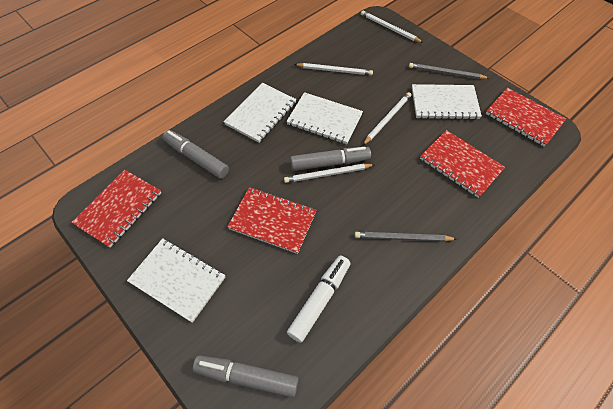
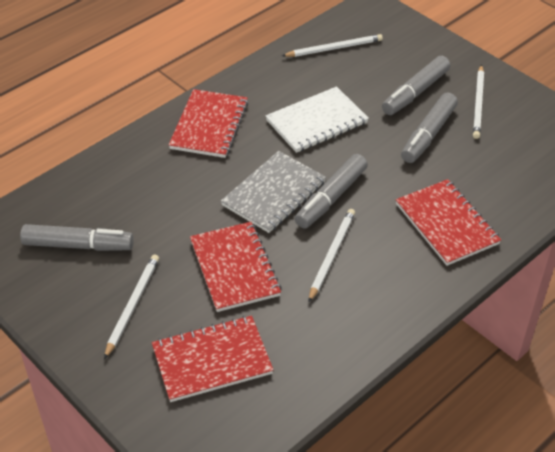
grey marker: 3 -> 4
grey notebook: 0 -> 1
grey pencil: 2 -> 0
white marker: 1 -> 0
white notebook: 4 -> 1

